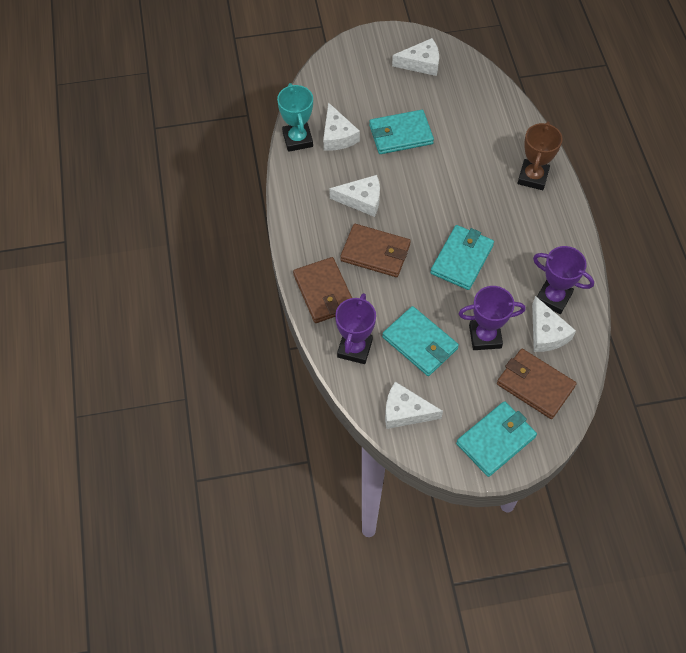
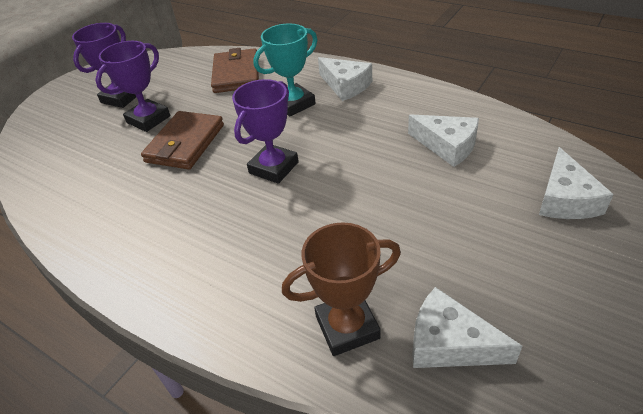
brown wallet: 3 -> 2
turquoise wallet: 4 -> 0
white cheese: 5 -> 4

